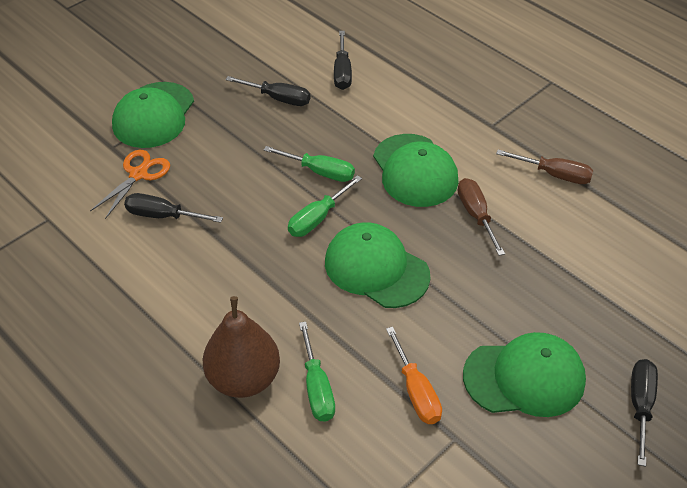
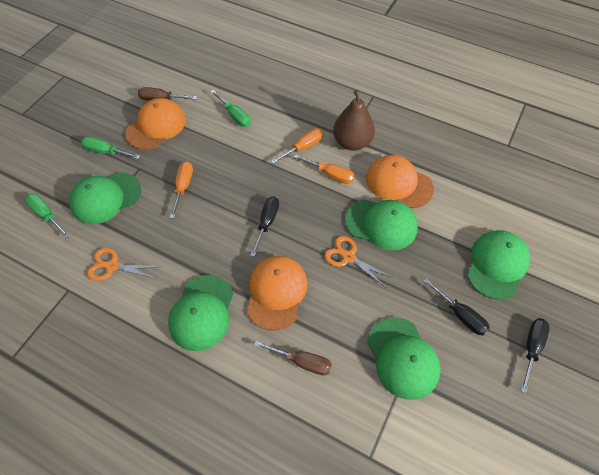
black screwdriver: 4 -> 3
green cap: 4 -> 5
orange cap: 0 -> 3
orange scissors: 1 -> 2
orange screwdriver: 1 -> 3

